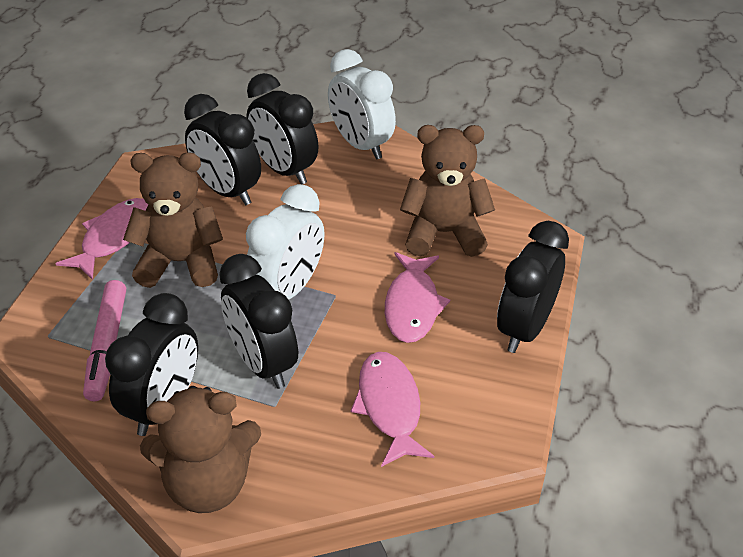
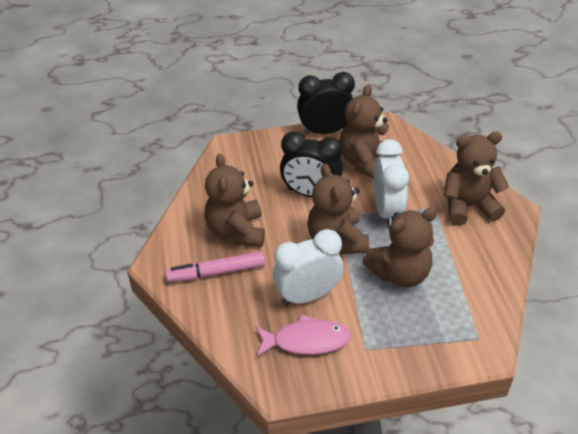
black clock: 5 -> 2
brown teddy bear: 3 -> 5
pink fish: 3 -> 1

